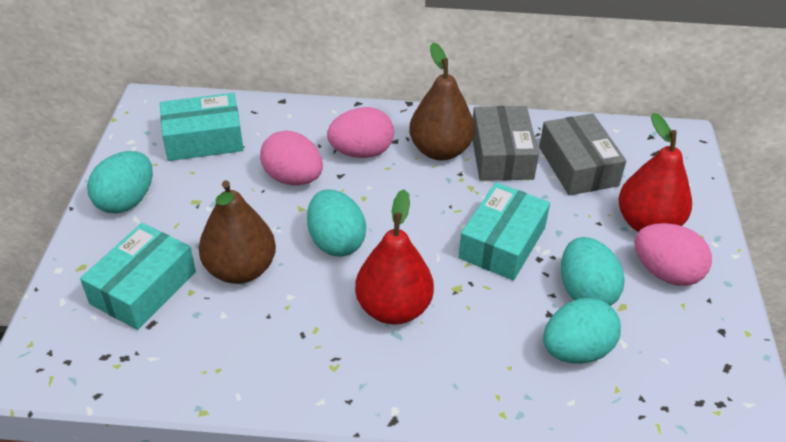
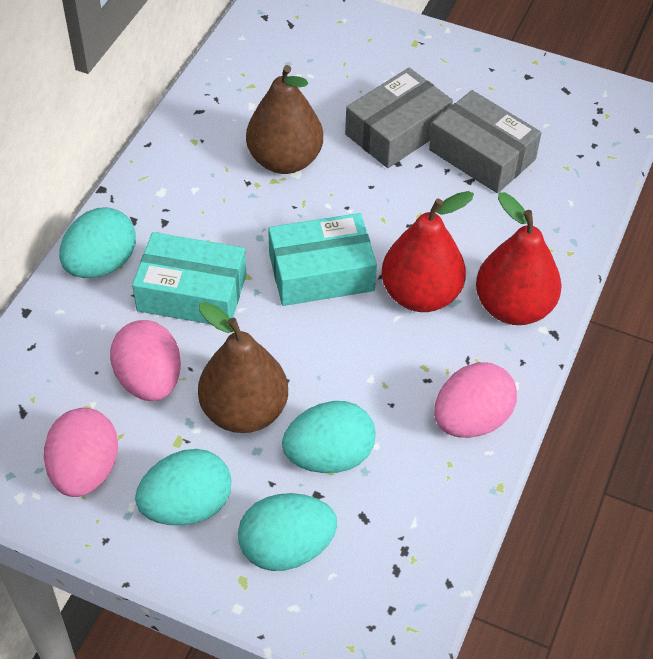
turquoise box: 3 -> 2

